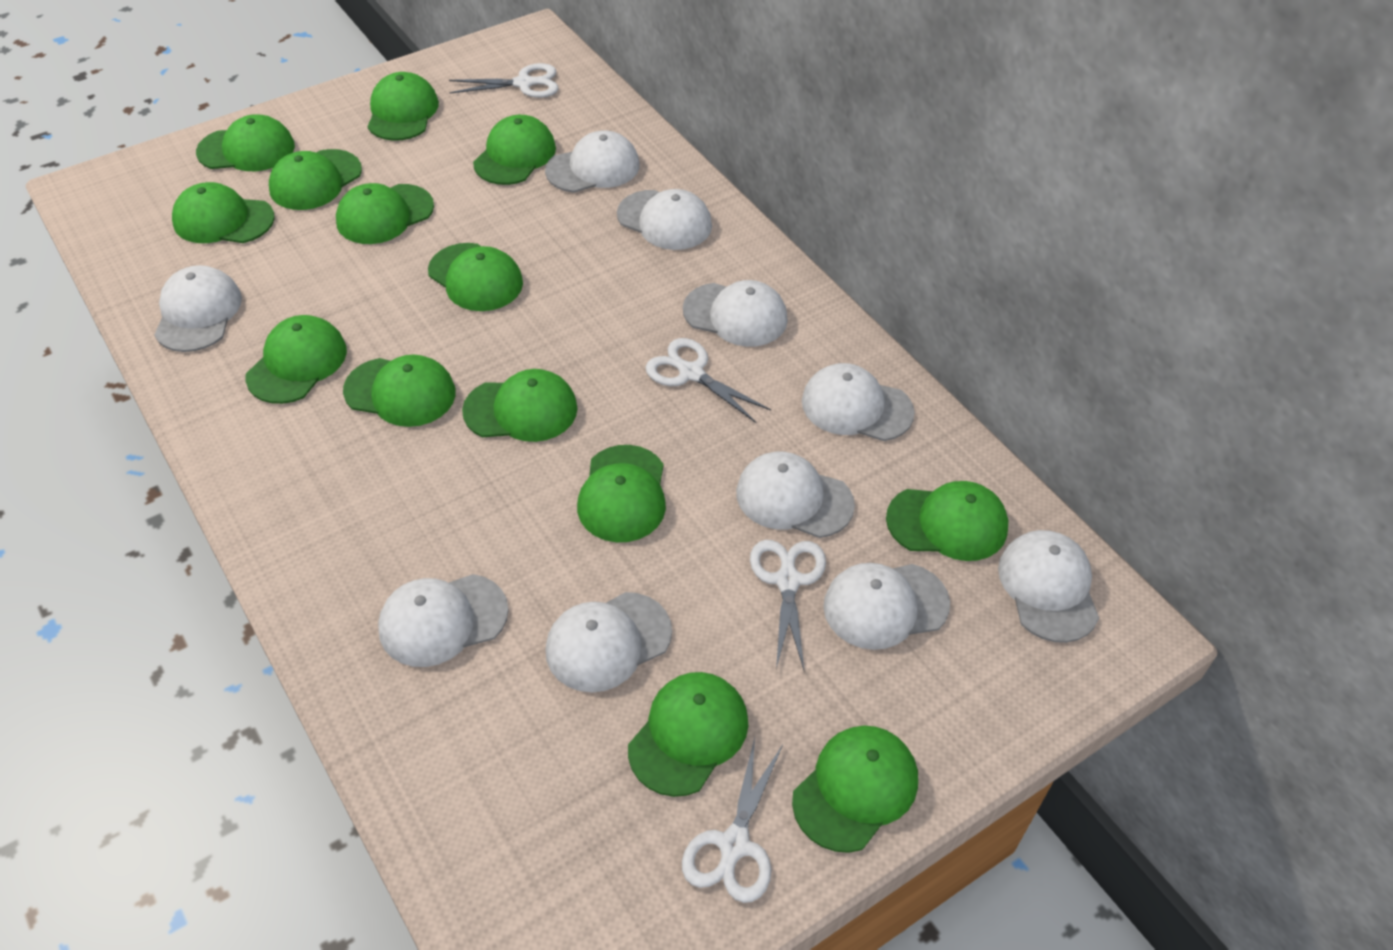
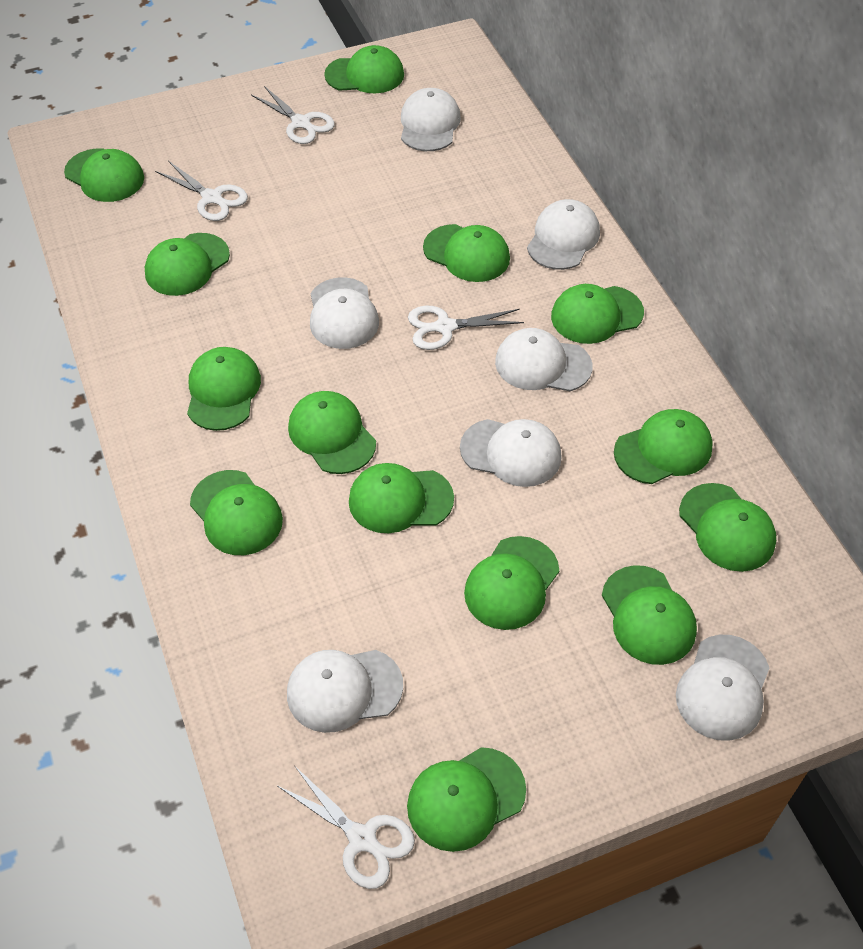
white cap: 10 -> 7

